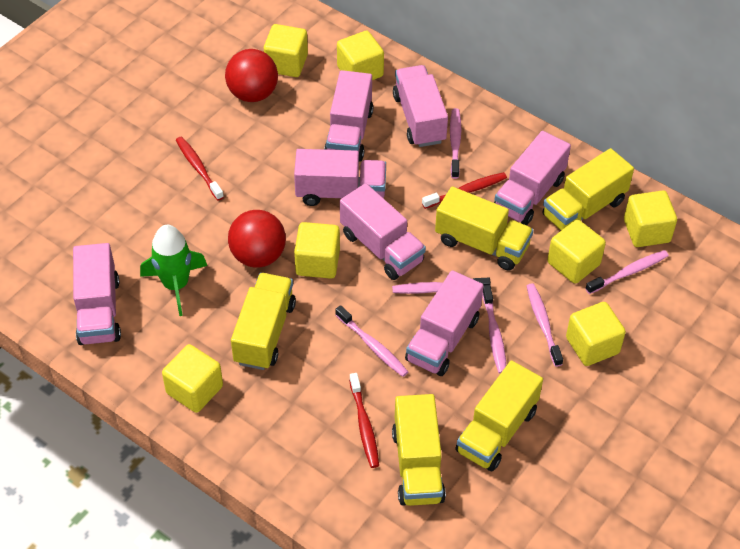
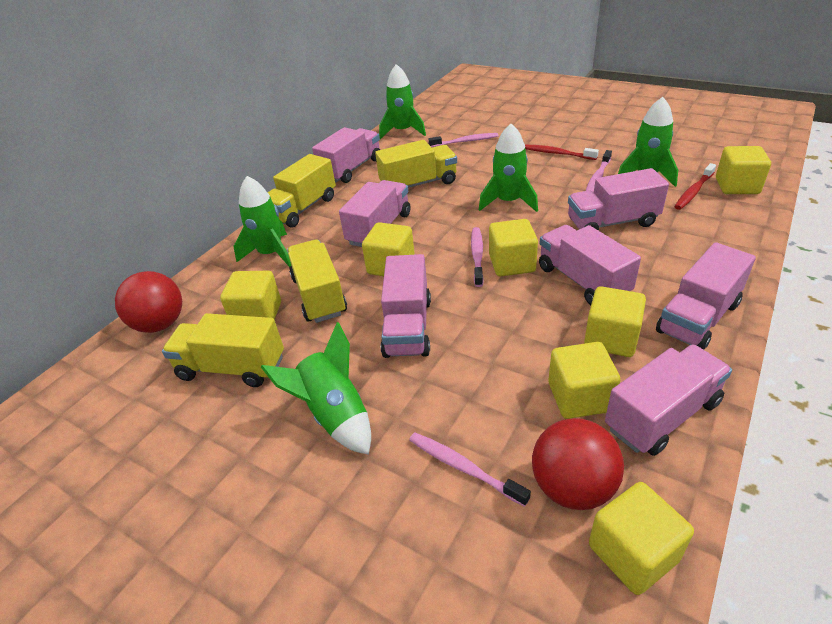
green rocket: 1 -> 5
pink toothbrush: 6 -> 4
red toothbrush: 3 -> 2
yellow truck: 5 -> 4

